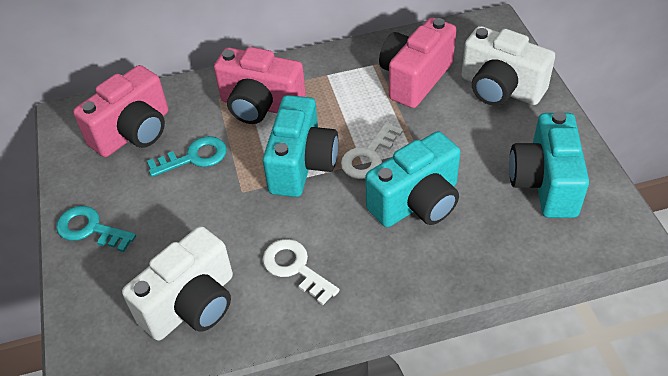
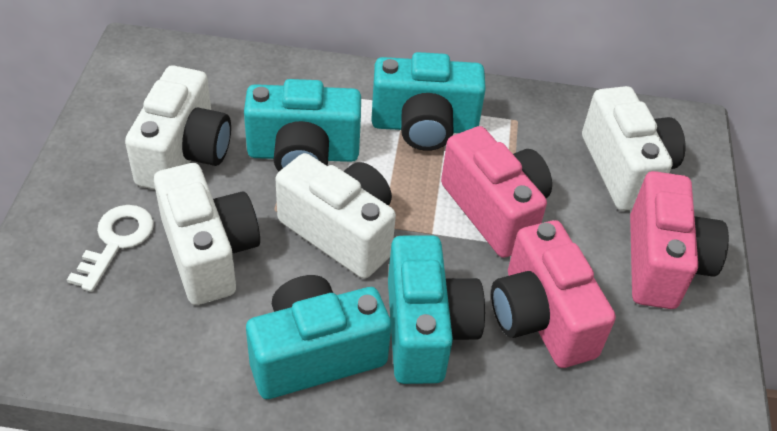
turquoise camera: 3 -> 4
turquoise key: 2 -> 0
white camera: 2 -> 4
white key: 2 -> 1

